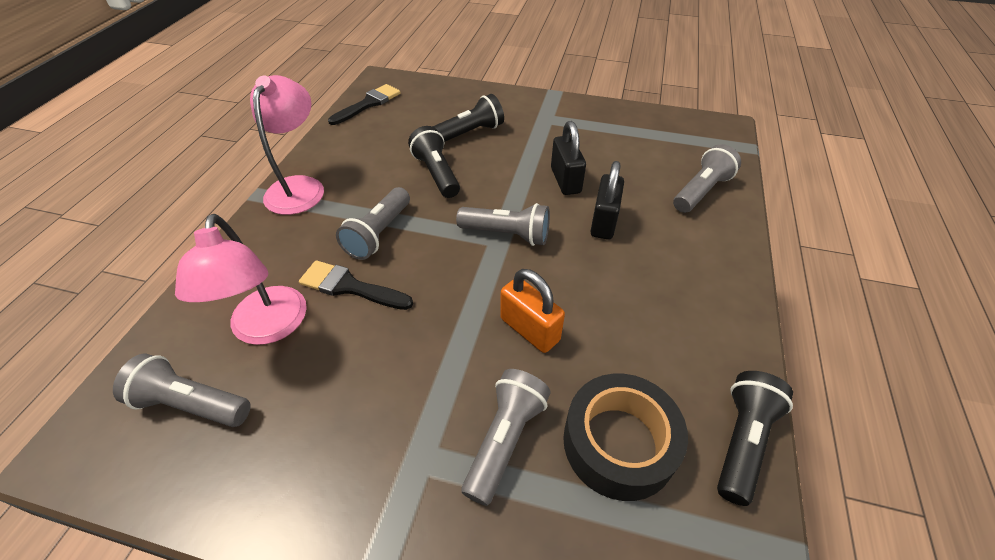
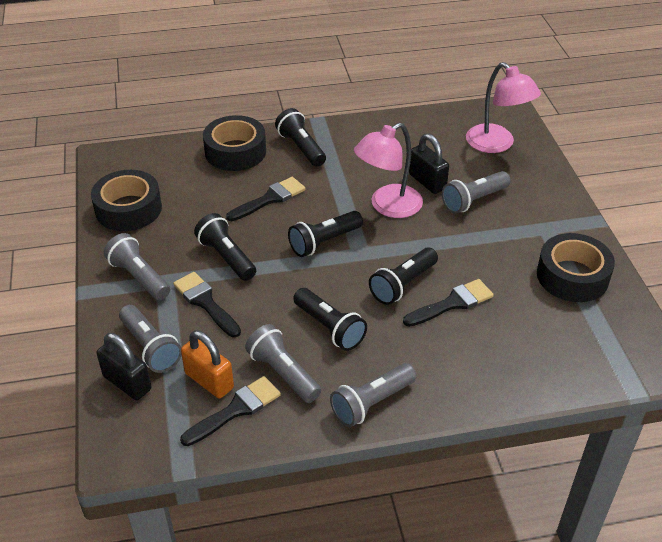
black brush: 2 -> 4
black flashlight: 3 -> 5
black tape: 1 -> 3

